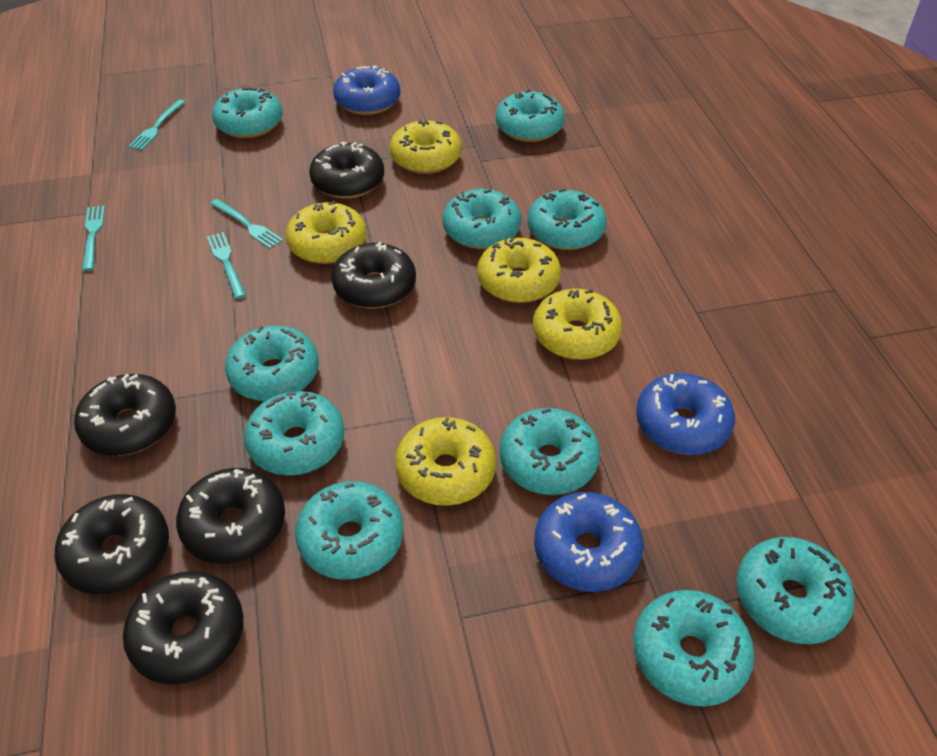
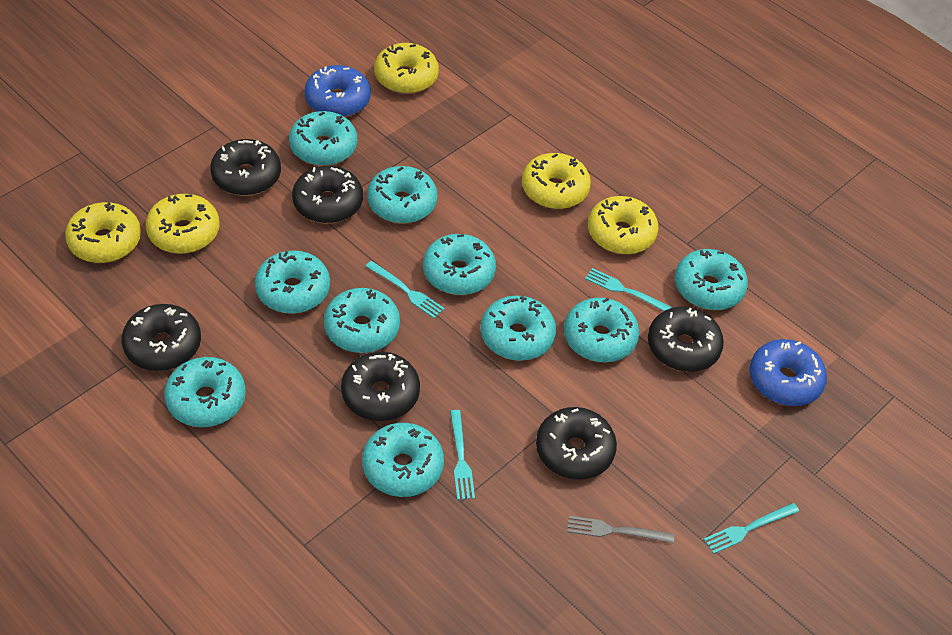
blue donut: 3 -> 2
grey fork: 0 -> 1

